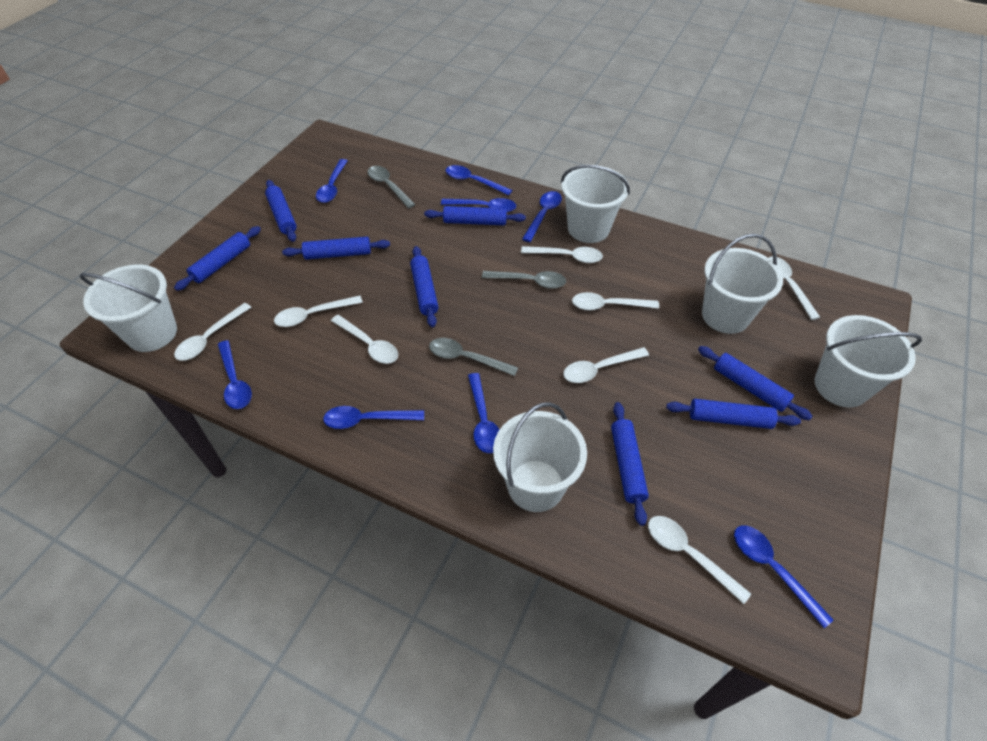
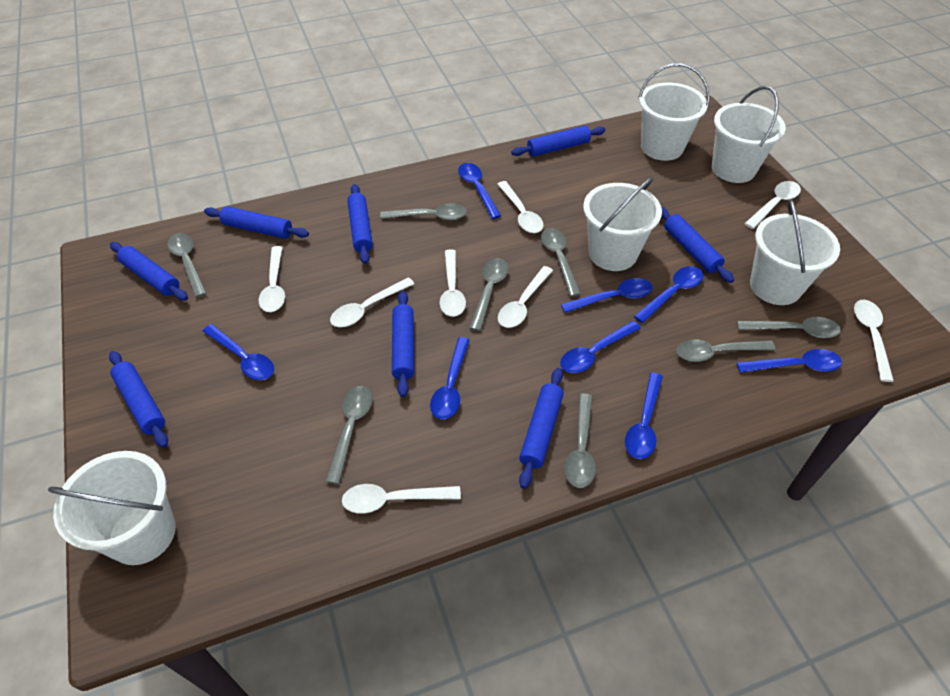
grey spoon: 3 -> 8

